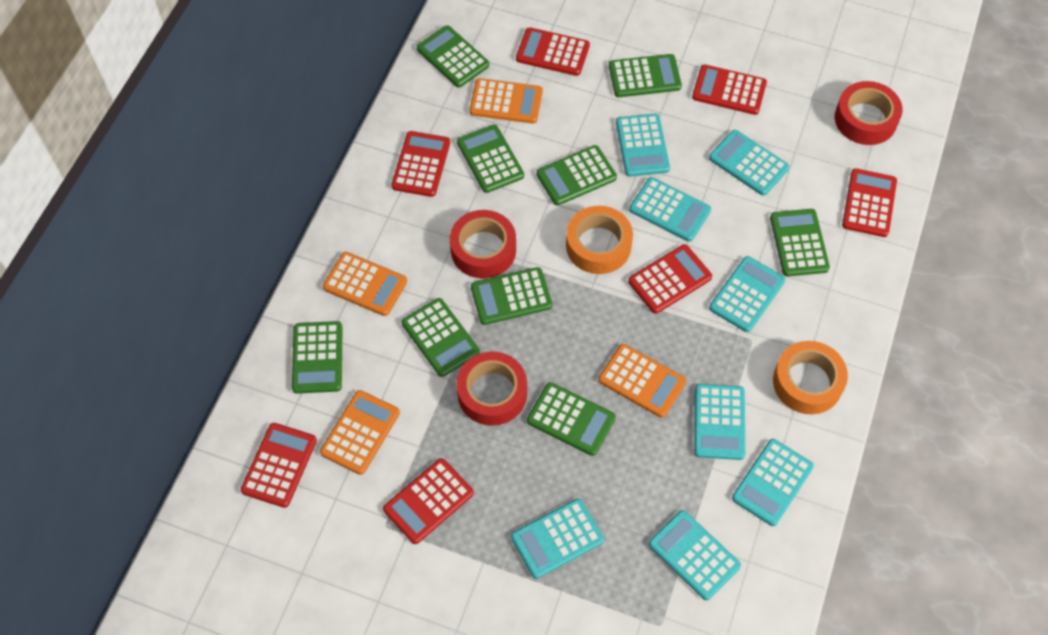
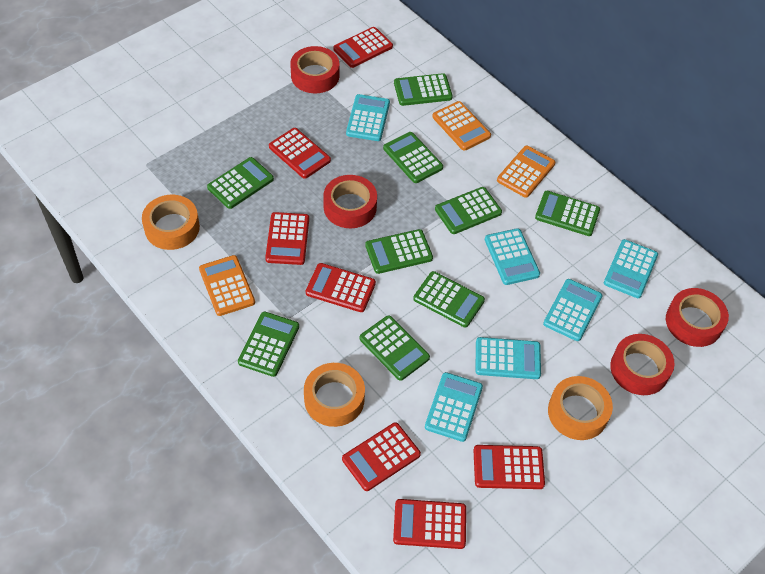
orange calculator: 4 -> 3
orange tape: 2 -> 3
red tape: 3 -> 4
turquoise calculator: 8 -> 6

